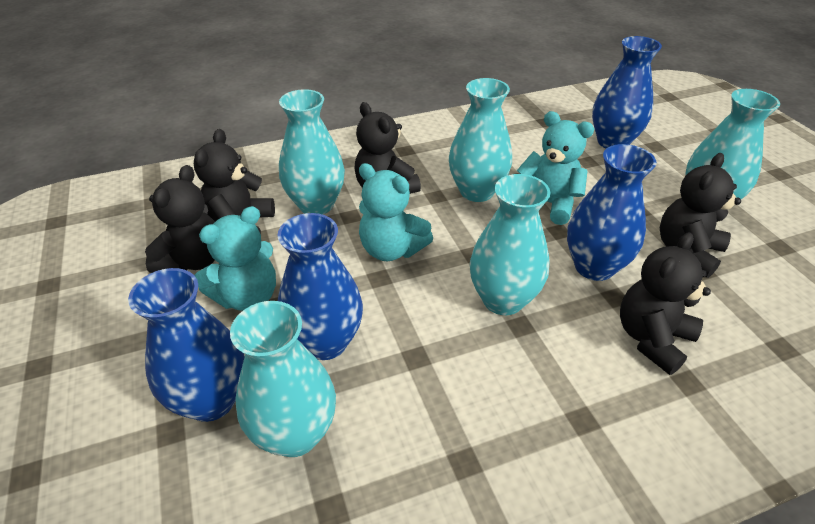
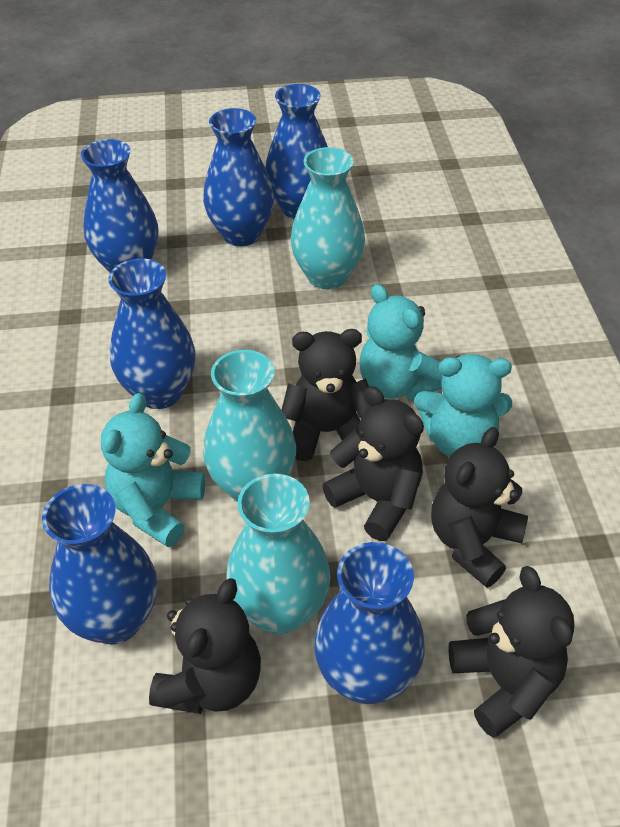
blue vase: 4 -> 6
turquoise vase: 5 -> 3

